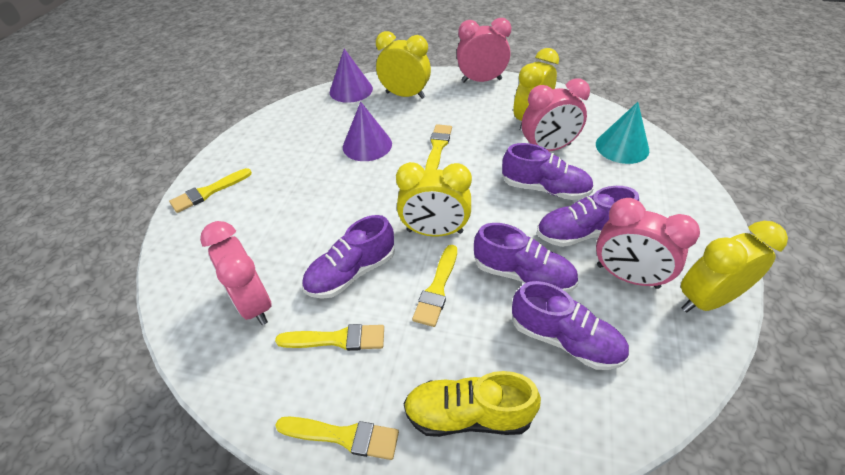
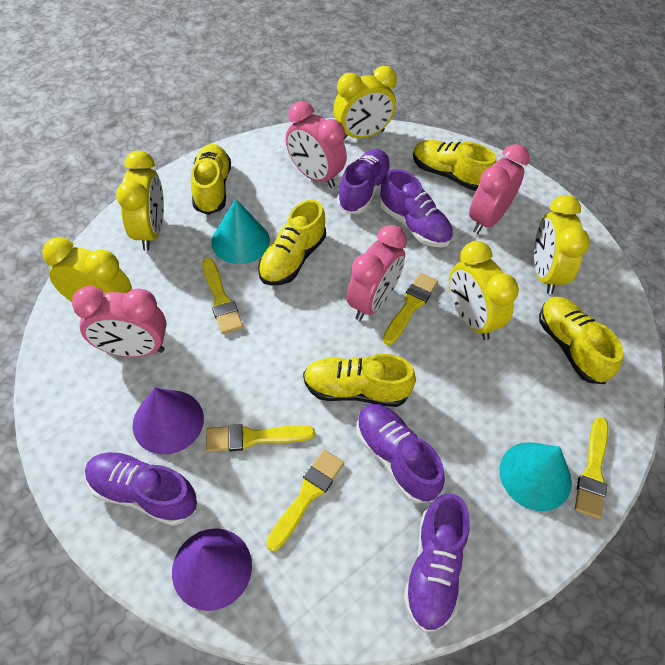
turquoise cone: 1 -> 2
yellow clock: 4 -> 5
yellow shoe: 1 -> 5

